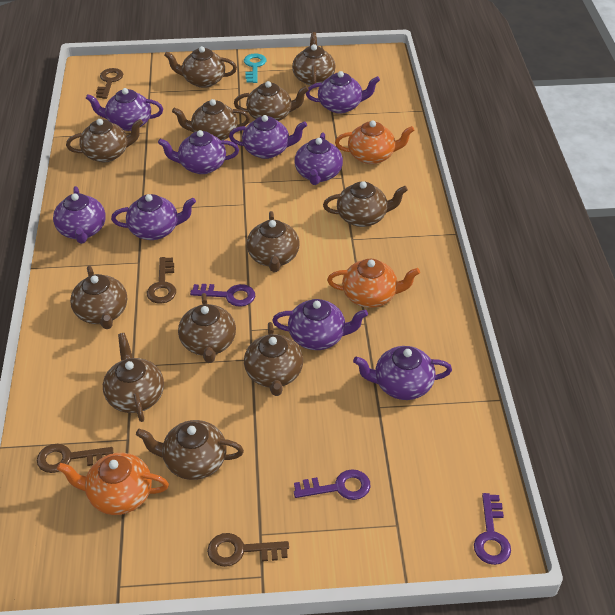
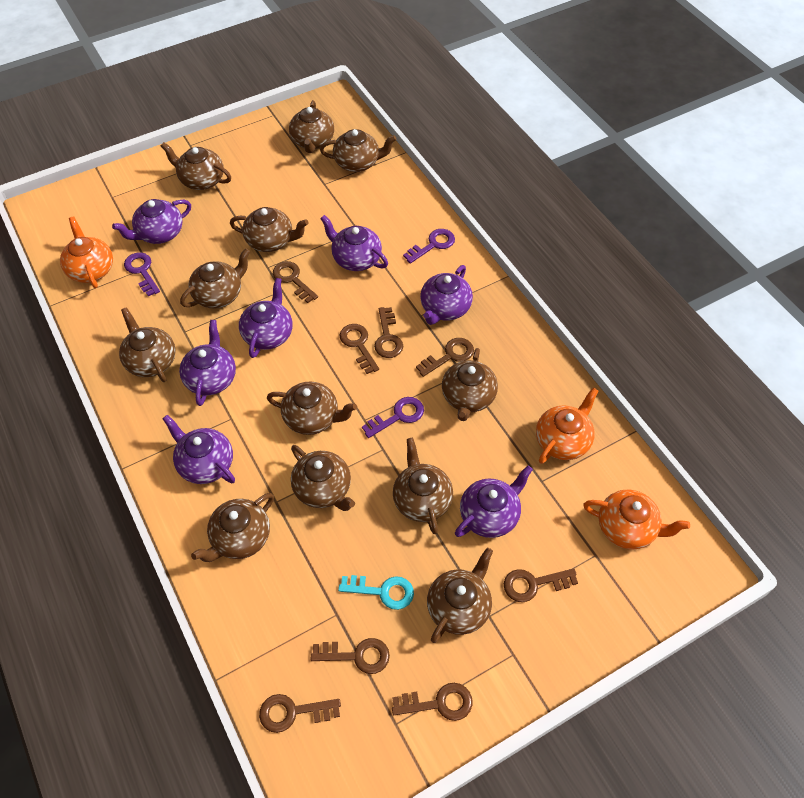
brown key: 4 -> 8
purple teapot: 9 -> 7

